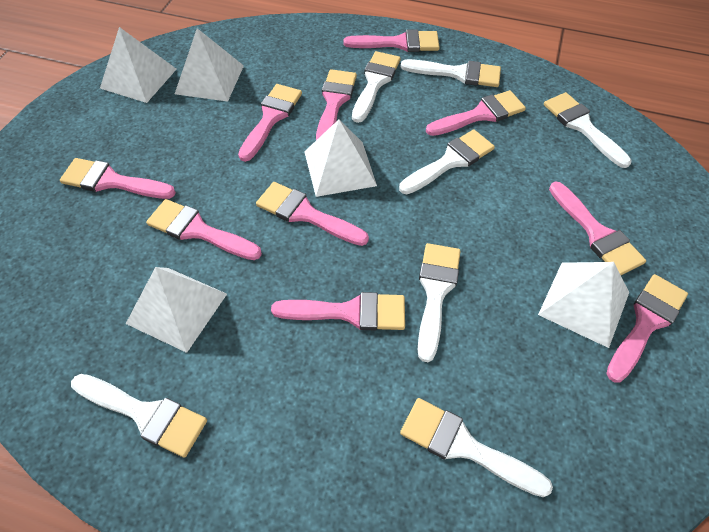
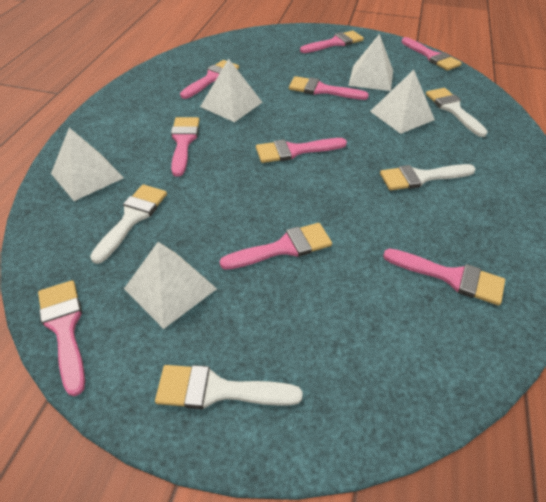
pink brush: 10 -> 9
white brush: 7 -> 4

